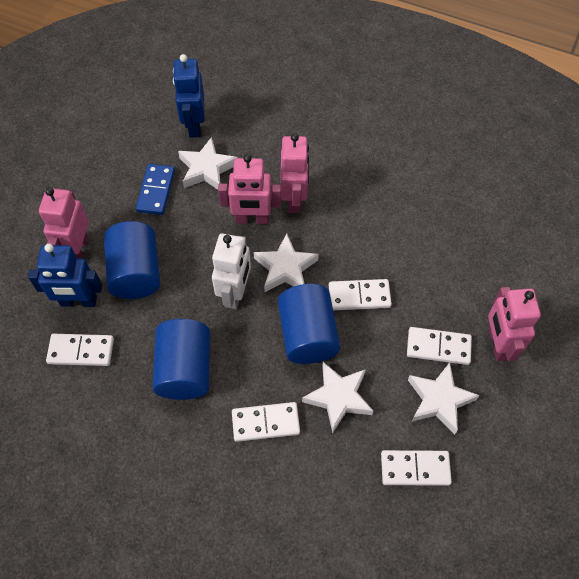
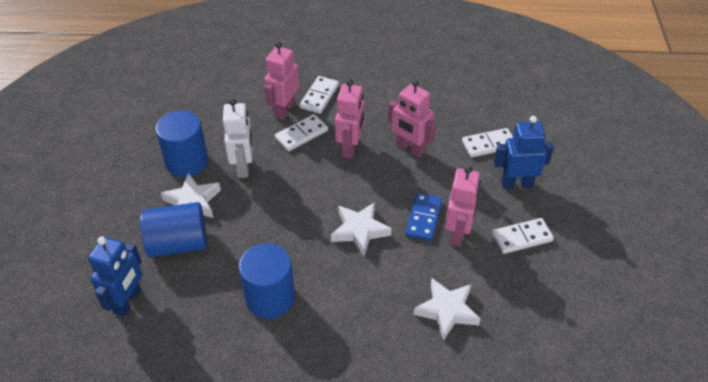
white domino: 5 -> 4
white star: 4 -> 3

